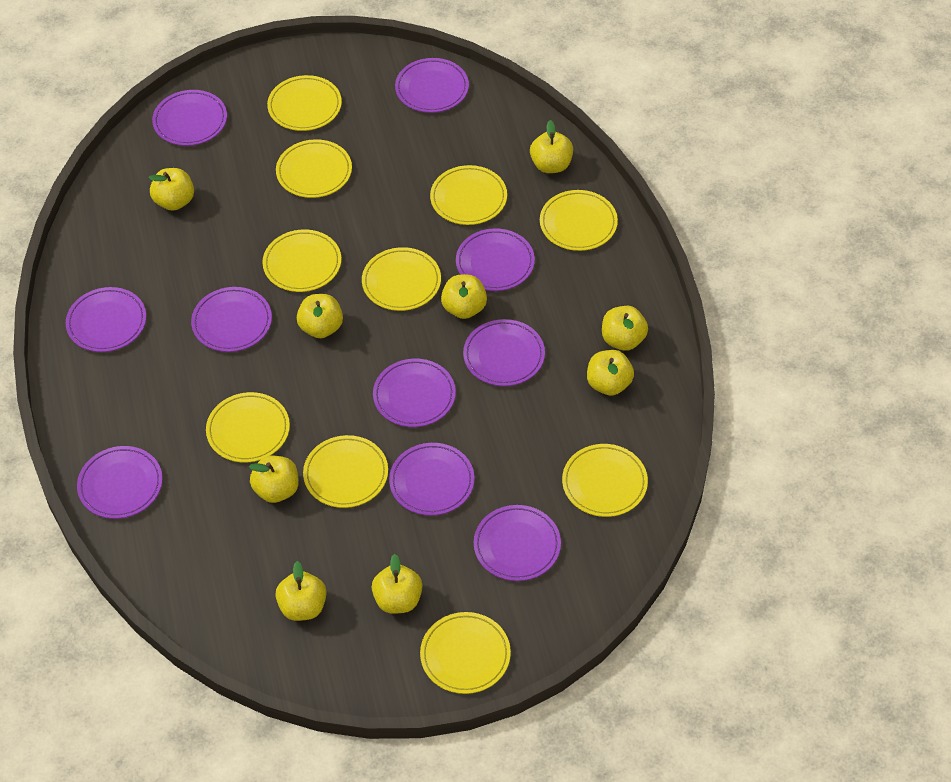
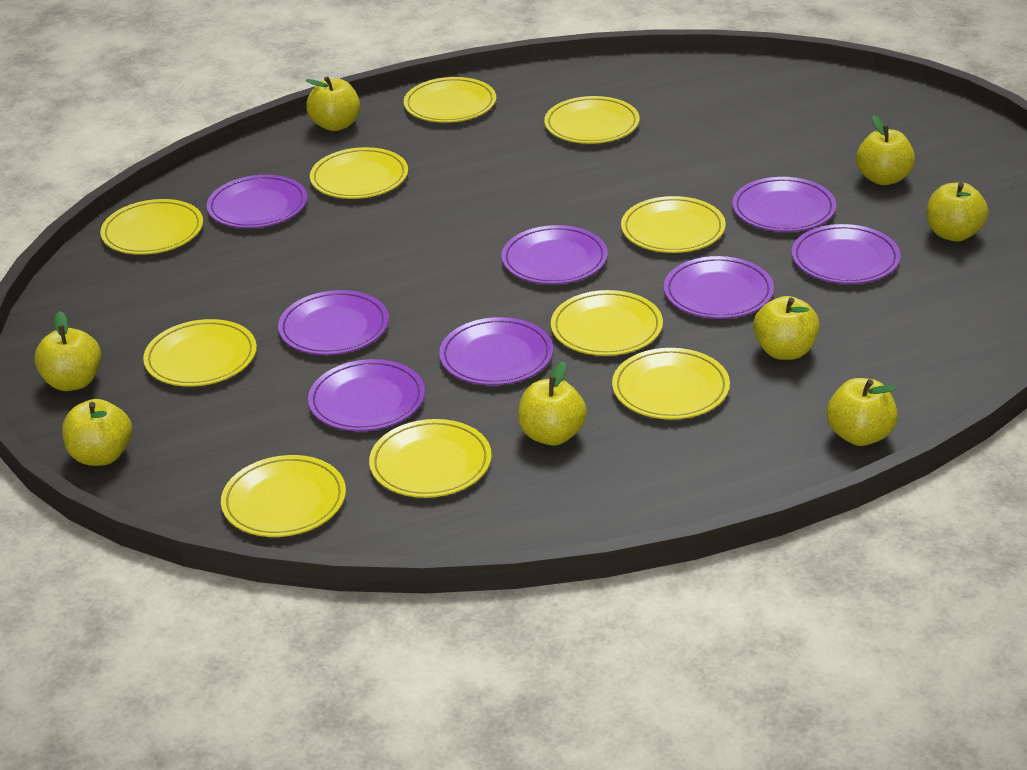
purple plate: 10 -> 8
yellow apple: 9 -> 8

